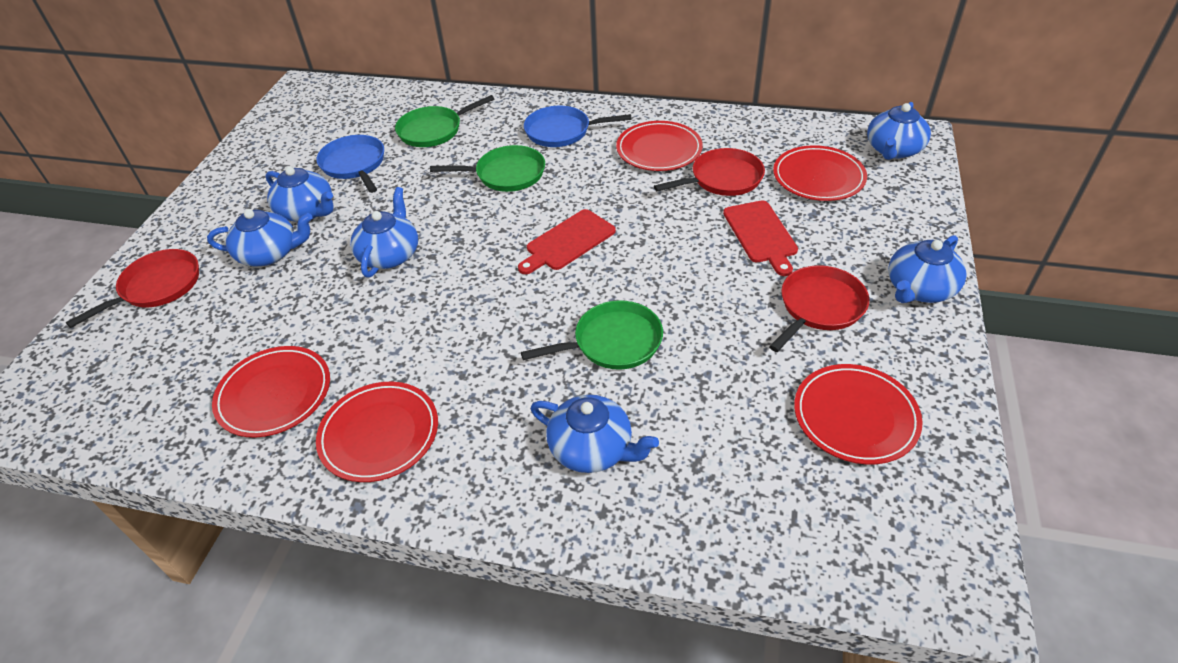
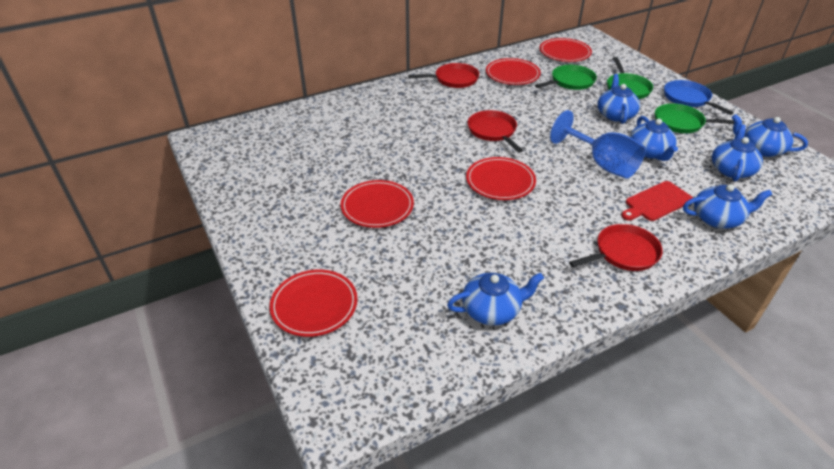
blue goblet: 0 -> 1
blue pan: 2 -> 1
red cutting board: 2 -> 1

